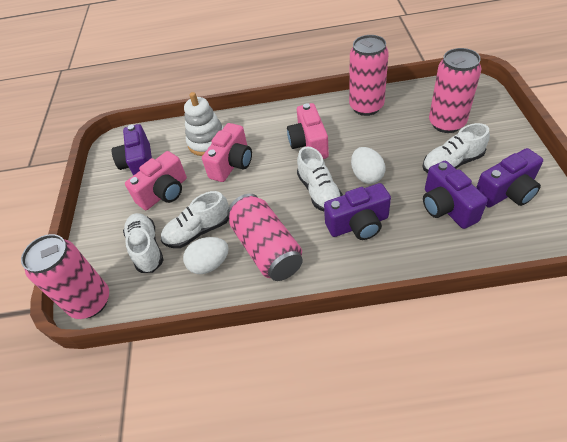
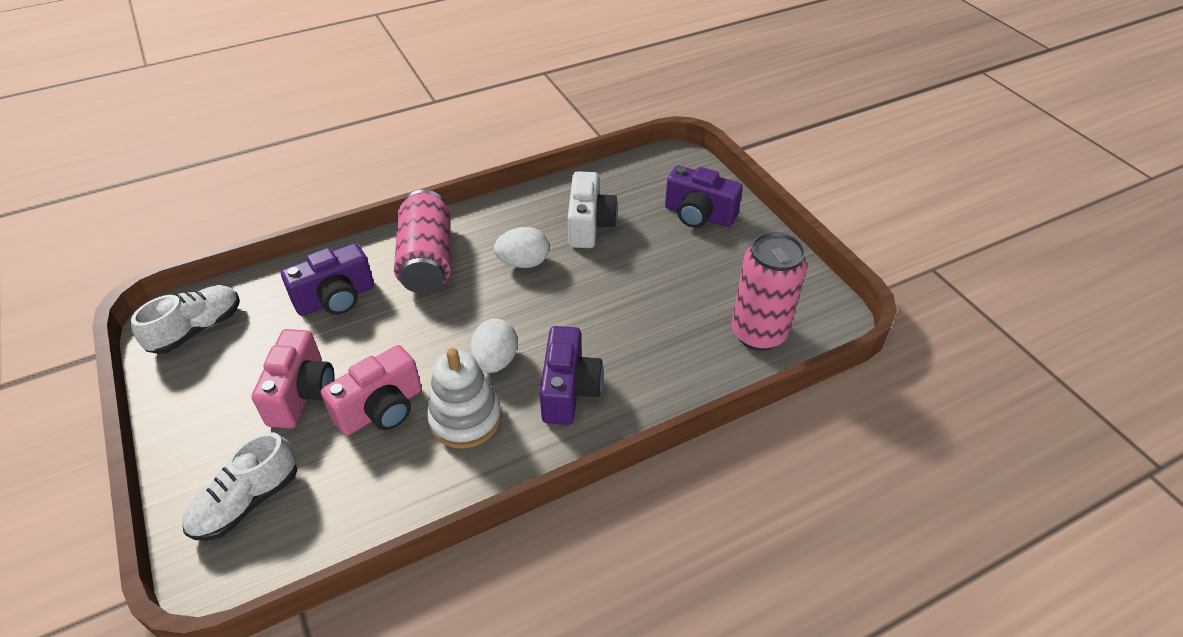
pink camera: 3 -> 2
pink can: 4 -> 2
purple camera: 4 -> 3
white camera: 0 -> 1
white shoe: 4 -> 2

